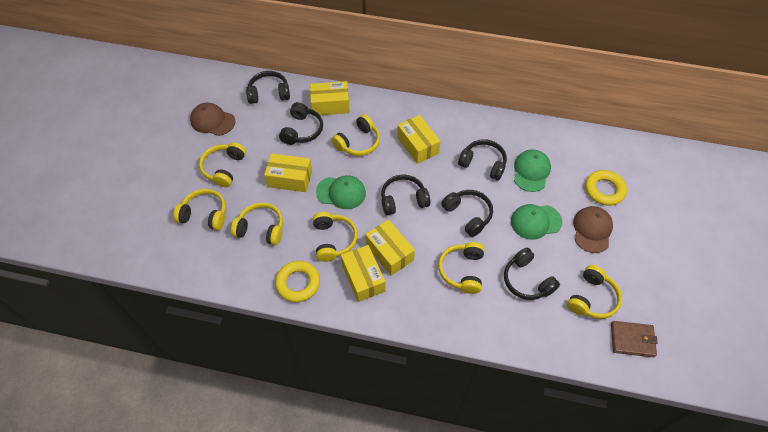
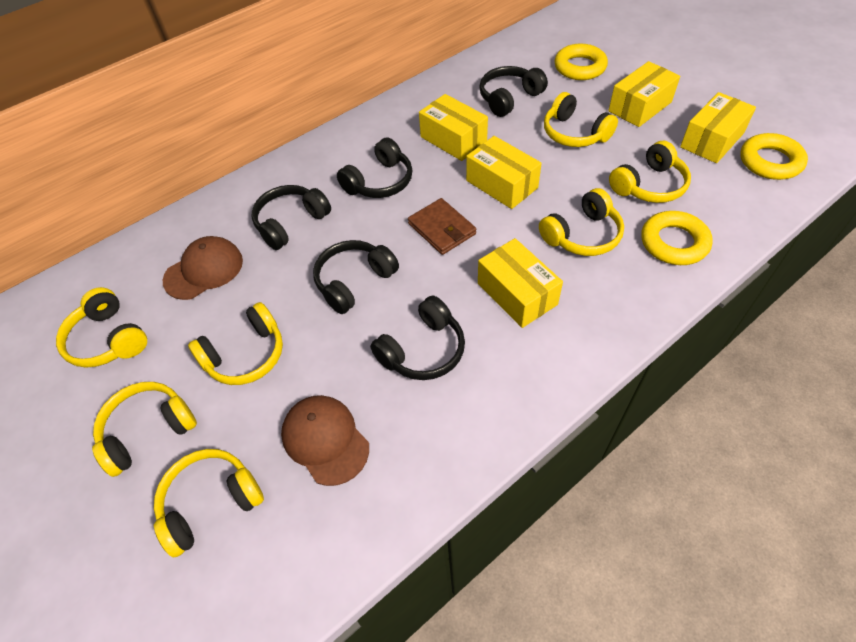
black headphones: 6 -> 5
green cap: 3 -> 0
yellow ring: 2 -> 3

